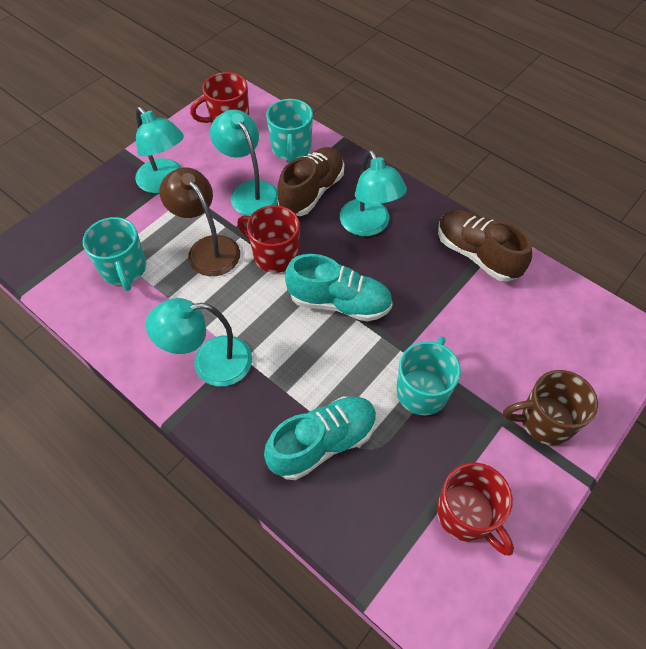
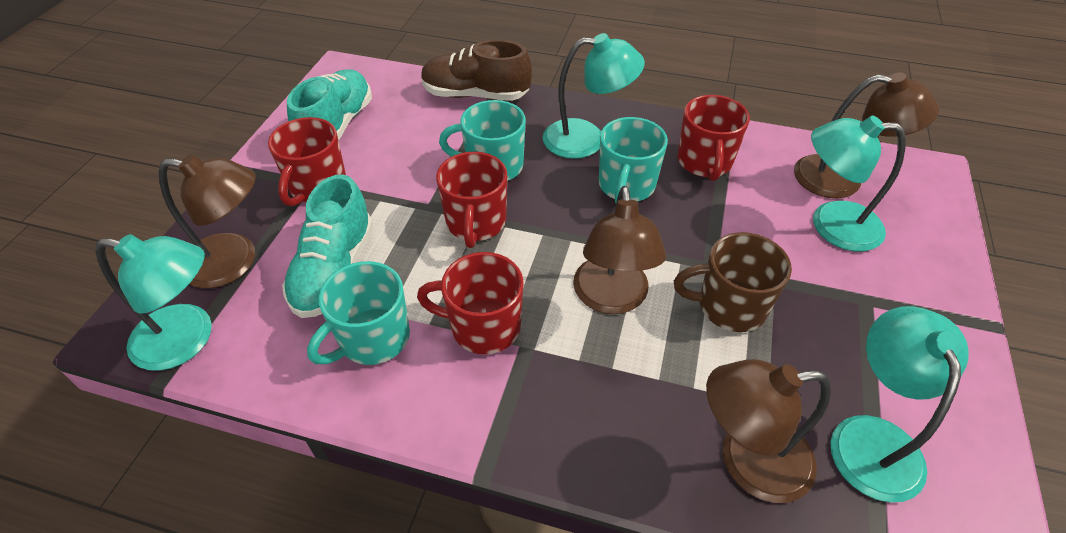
brown lamp: 1 -> 4
brown shoe: 2 -> 1
red mug: 3 -> 4

